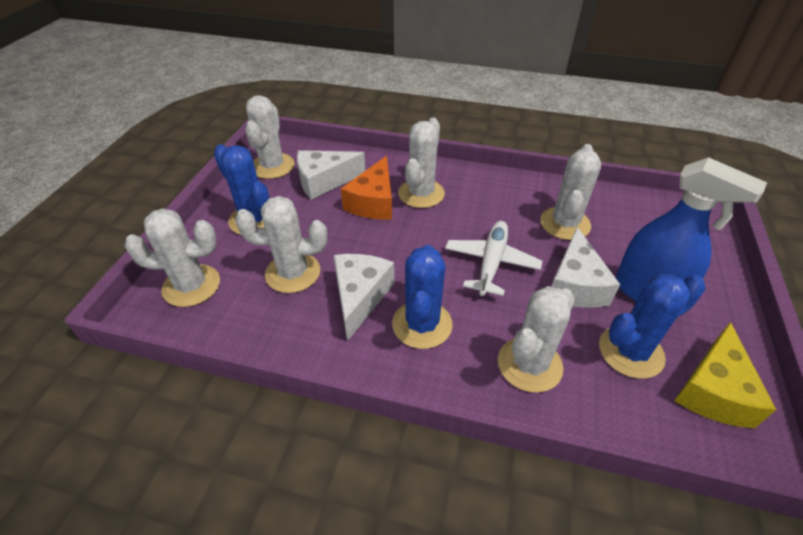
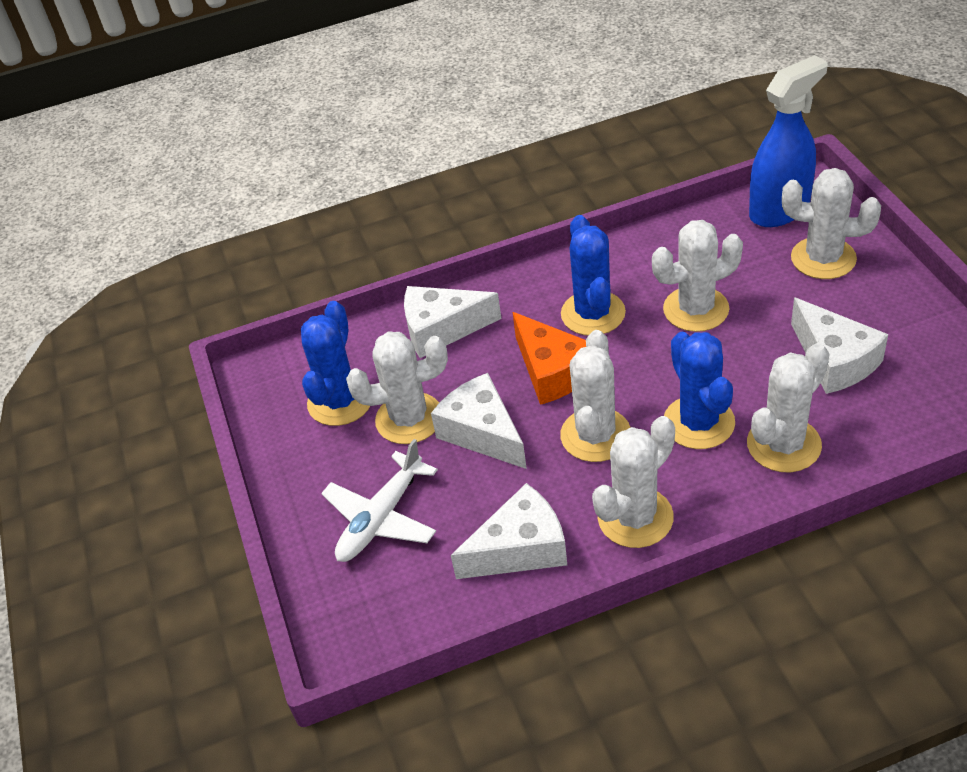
white cheese: 3 -> 4
yellow cheese: 1 -> 0

